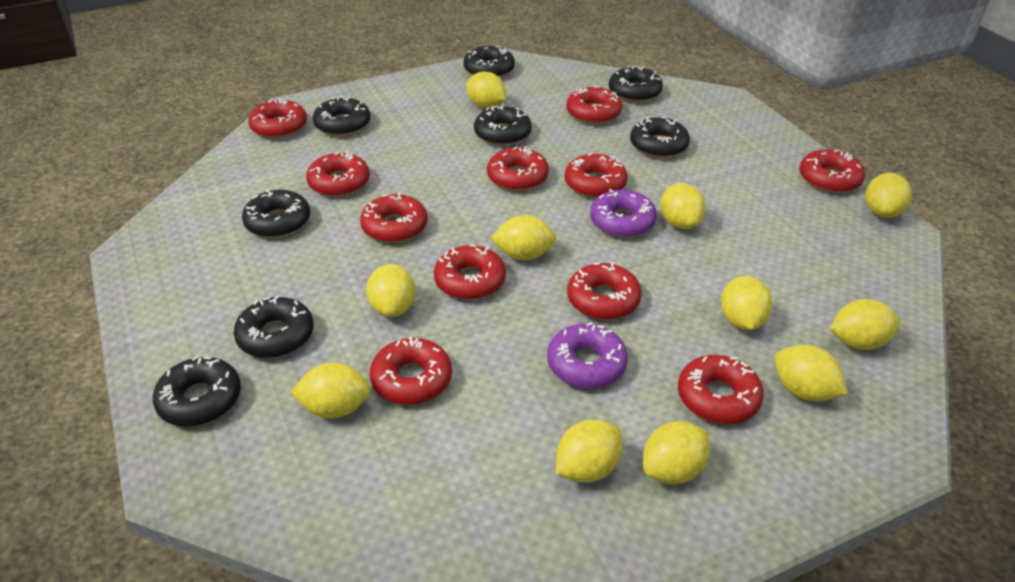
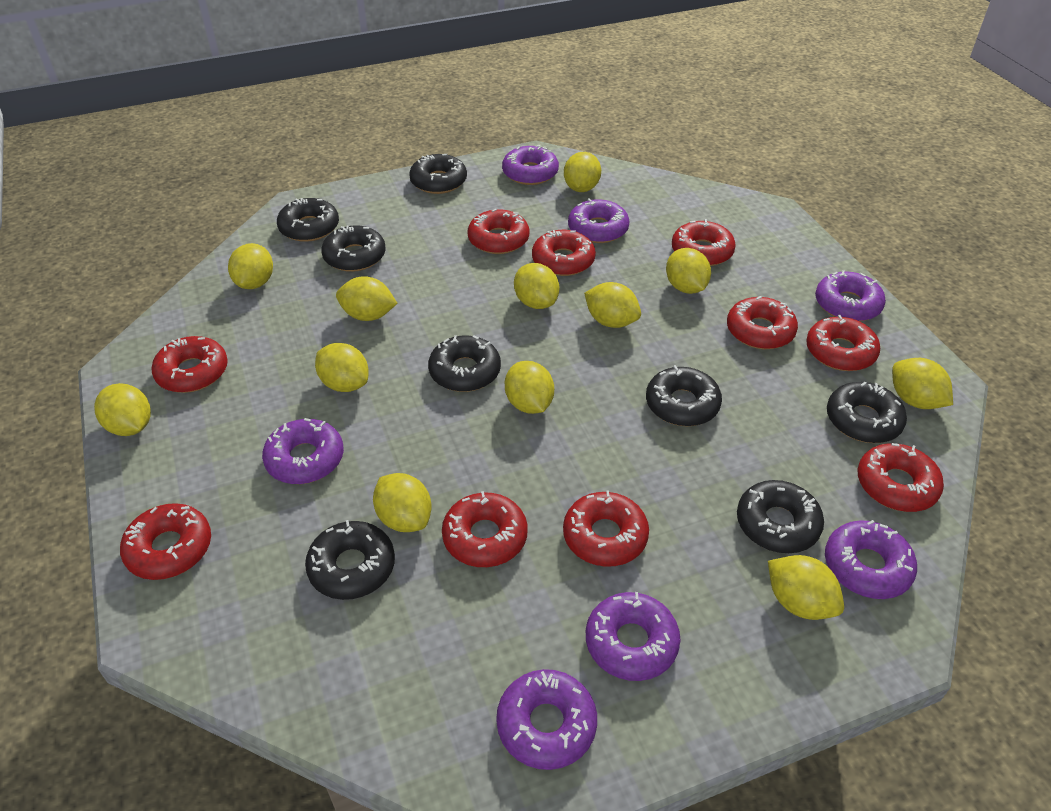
purple donut: 2 -> 7
red donut: 11 -> 10
yellow lemon: 11 -> 12

